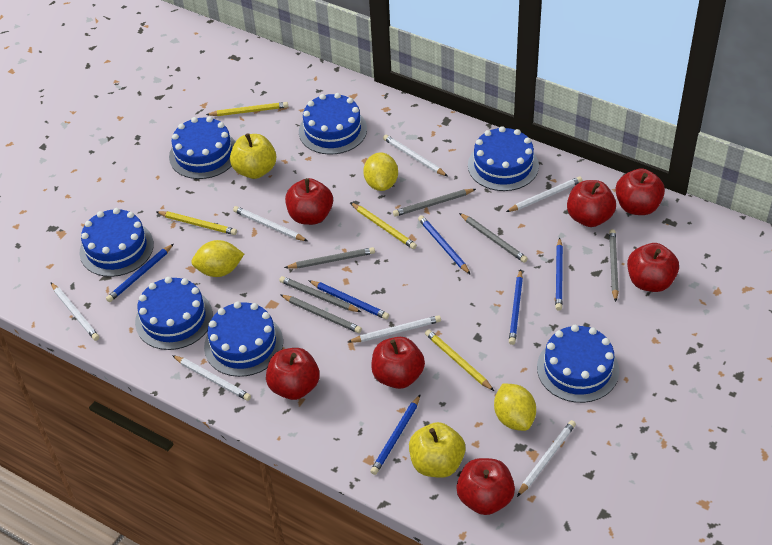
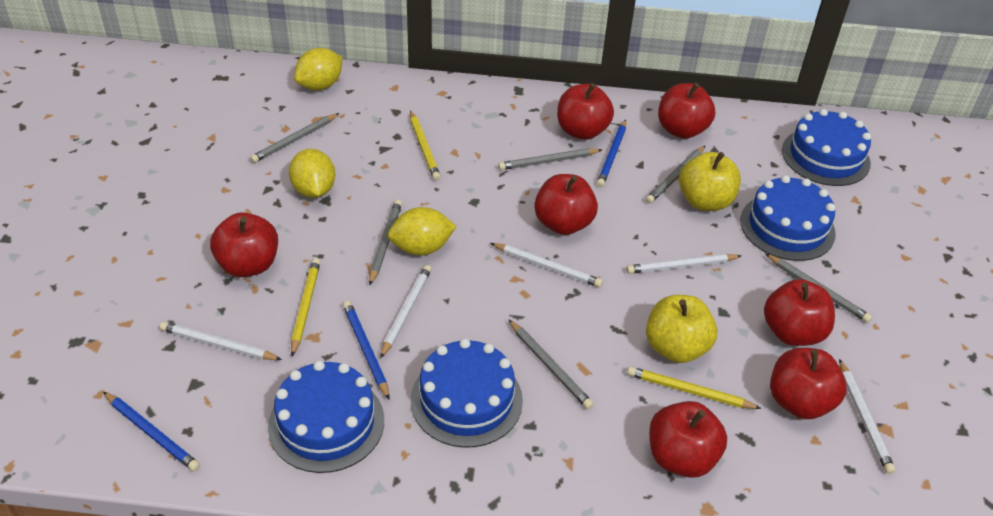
blue cake: 7 -> 4
blue pencil: 6 -> 3
white pencil: 7 -> 5
yellow pencil: 4 -> 3

